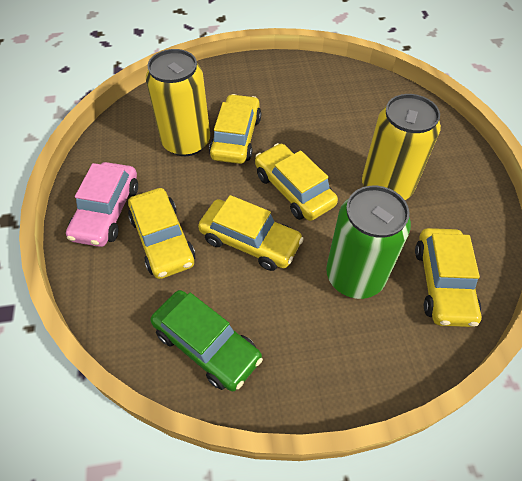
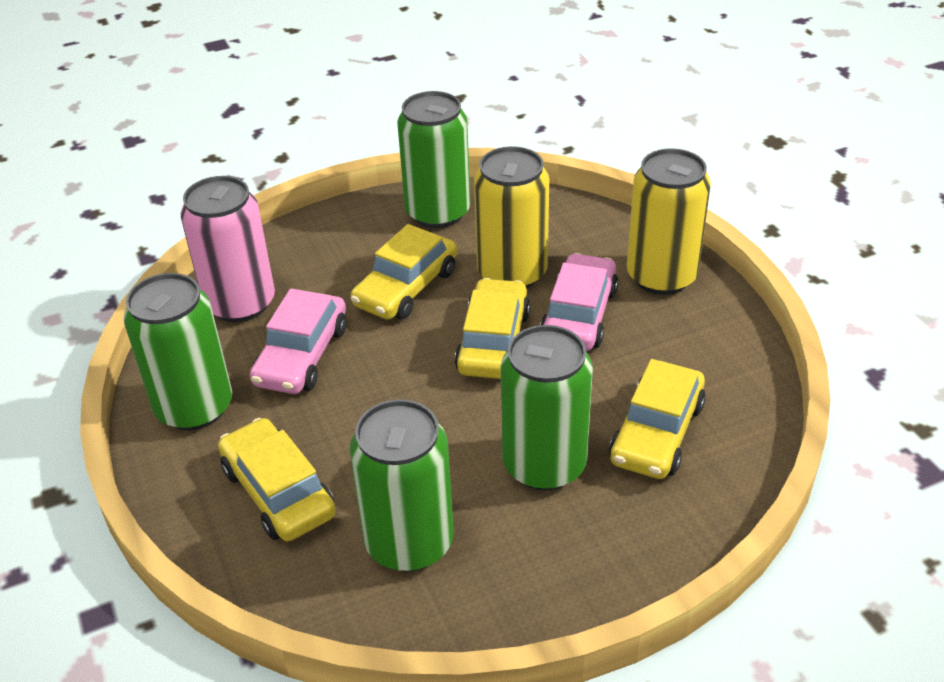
green can: 1 -> 4
green car: 1 -> 0
pink can: 0 -> 1
pink car: 1 -> 2
yellow car: 5 -> 4

